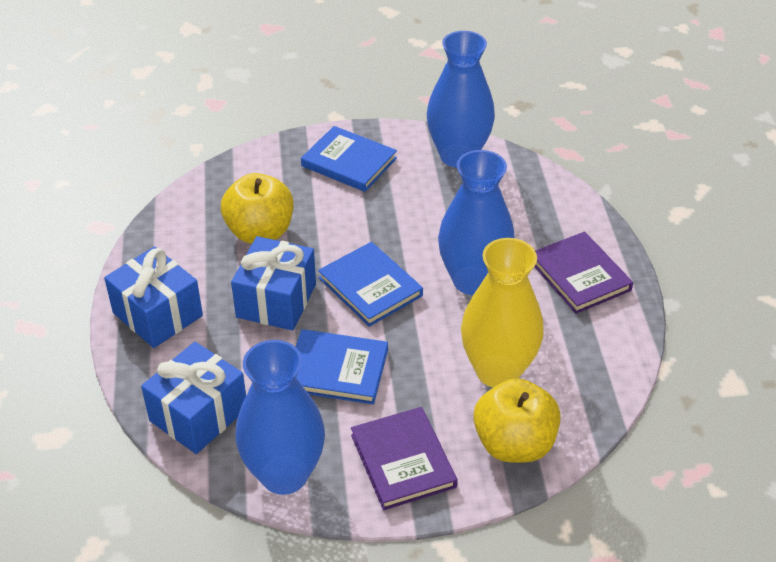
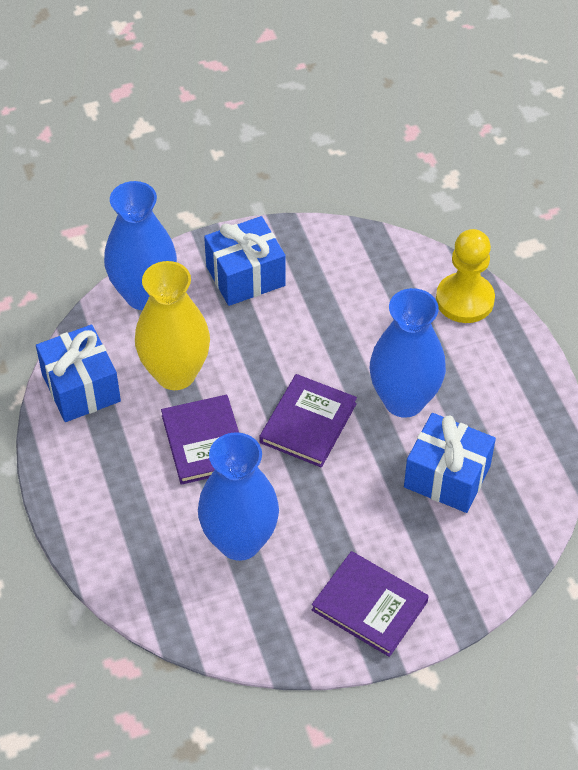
blue book: 3 -> 0
purple book: 2 -> 3
yellow apple: 2 -> 0
yellow pawn: 0 -> 1

